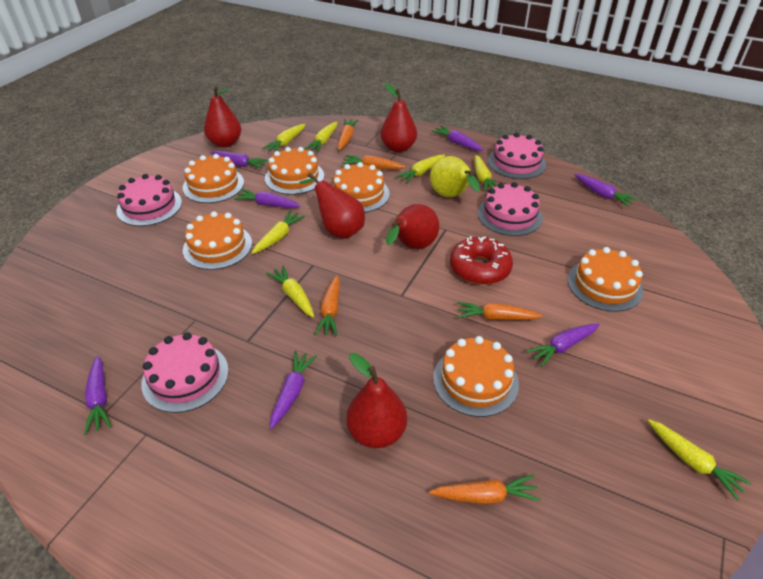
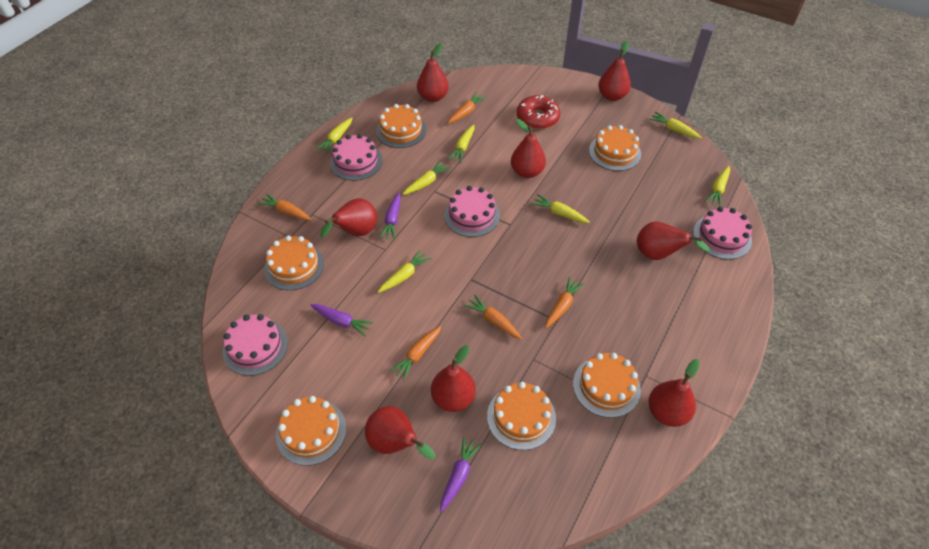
purple carrot: 7 -> 3
red pear: 5 -> 8
yellow pear: 1 -> 0

